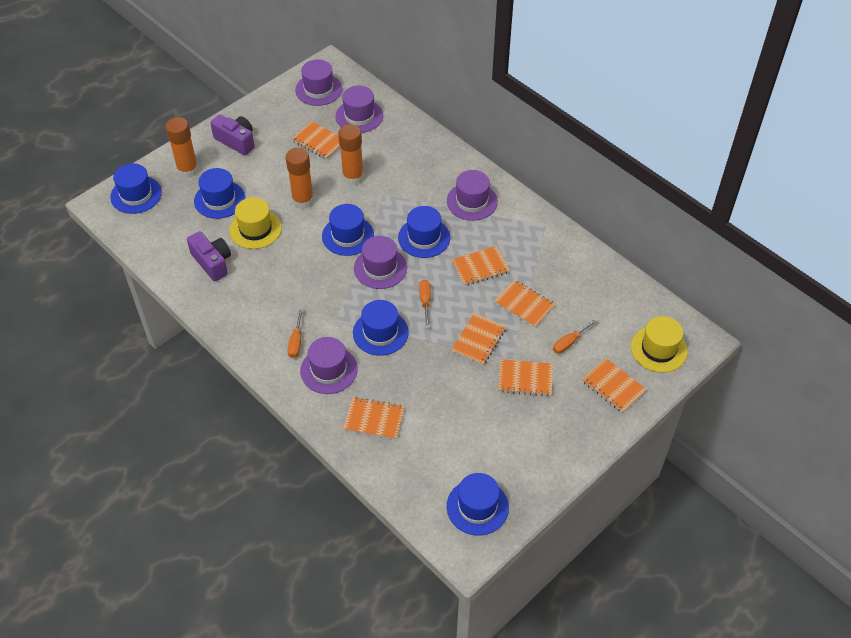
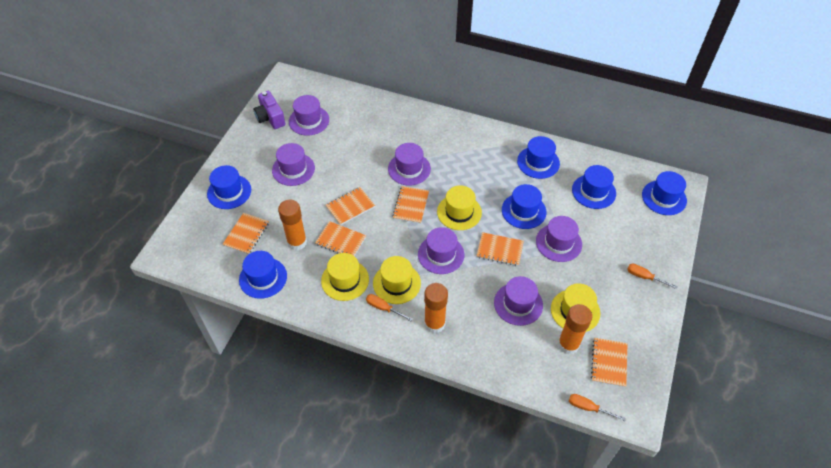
orange notebook: 7 -> 6
purple camera: 2 -> 1
purple hat: 5 -> 6
yellow hat: 2 -> 4

